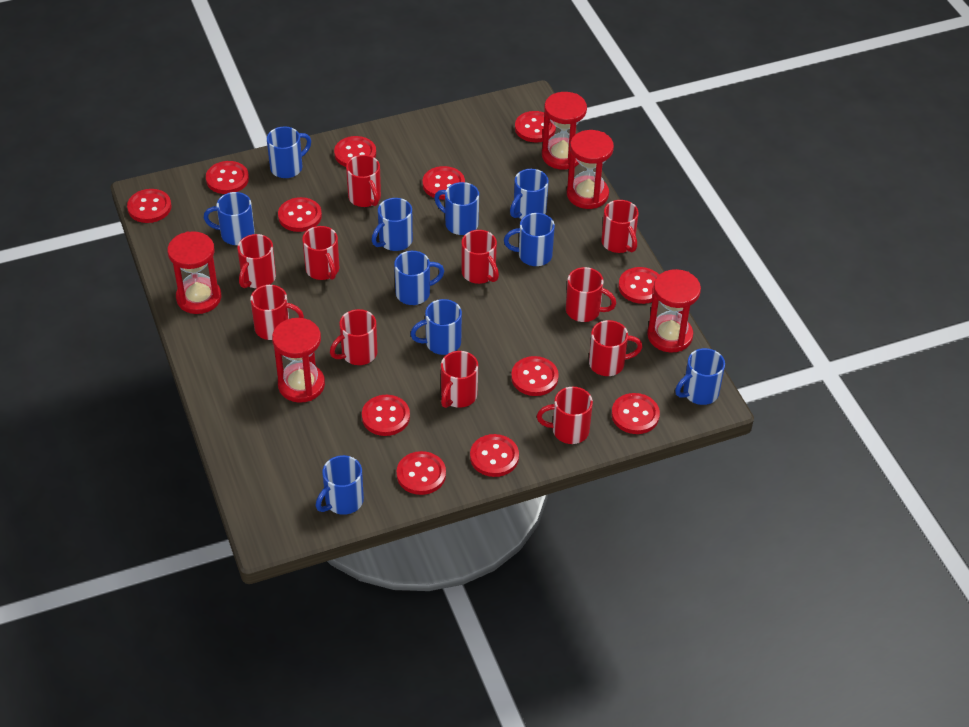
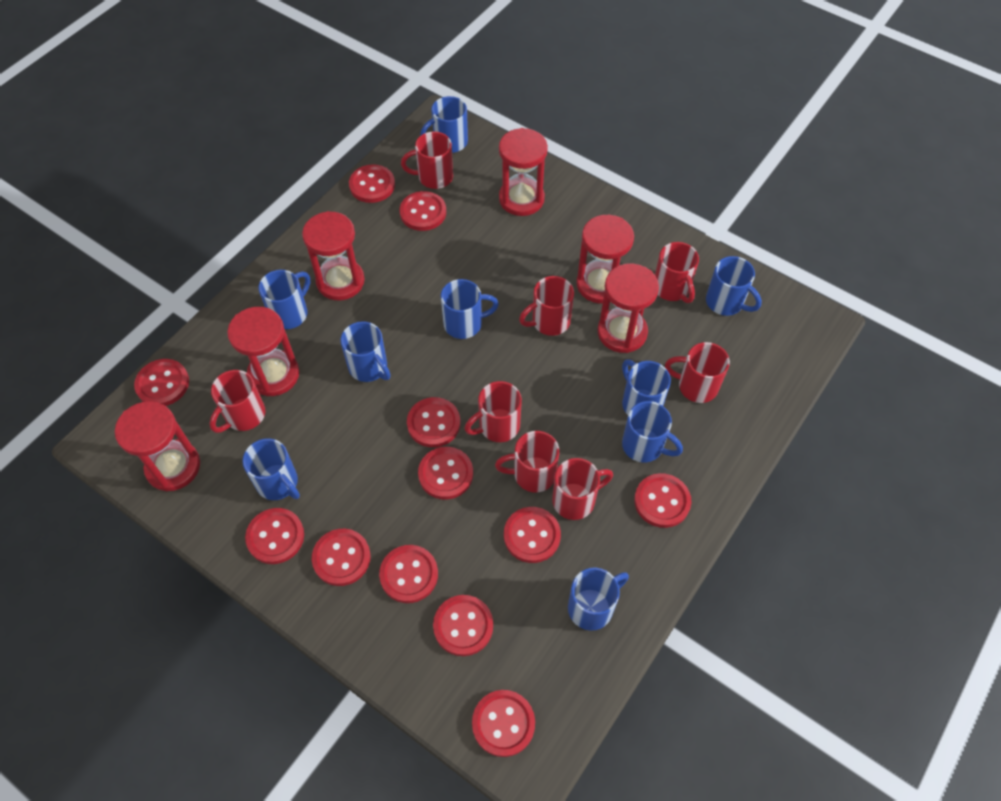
blue mug: 10 -> 9
red hourglass: 5 -> 6
red mug: 11 -> 8

